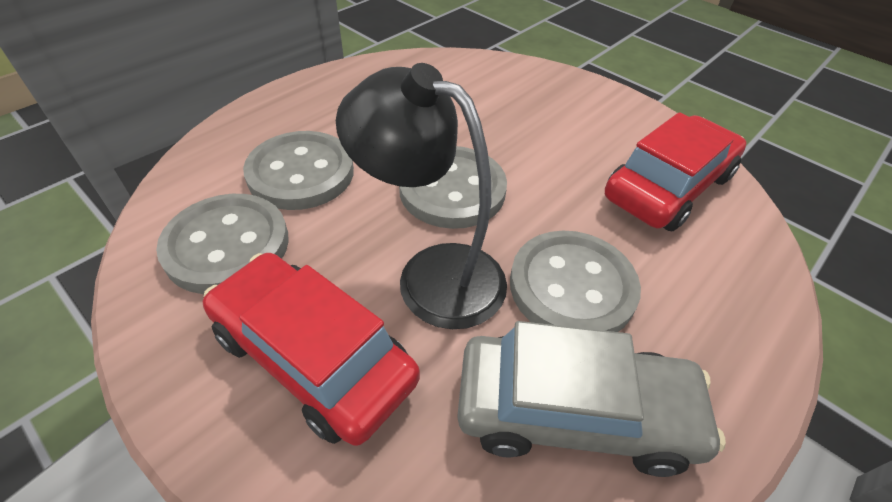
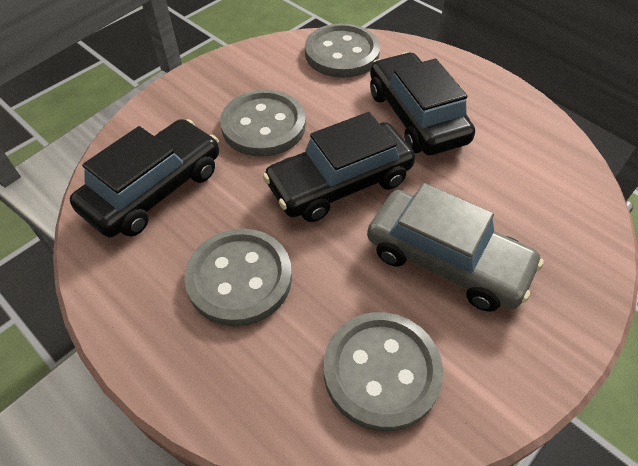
black car: 0 -> 3
black lamp: 1 -> 0
red car: 2 -> 0

